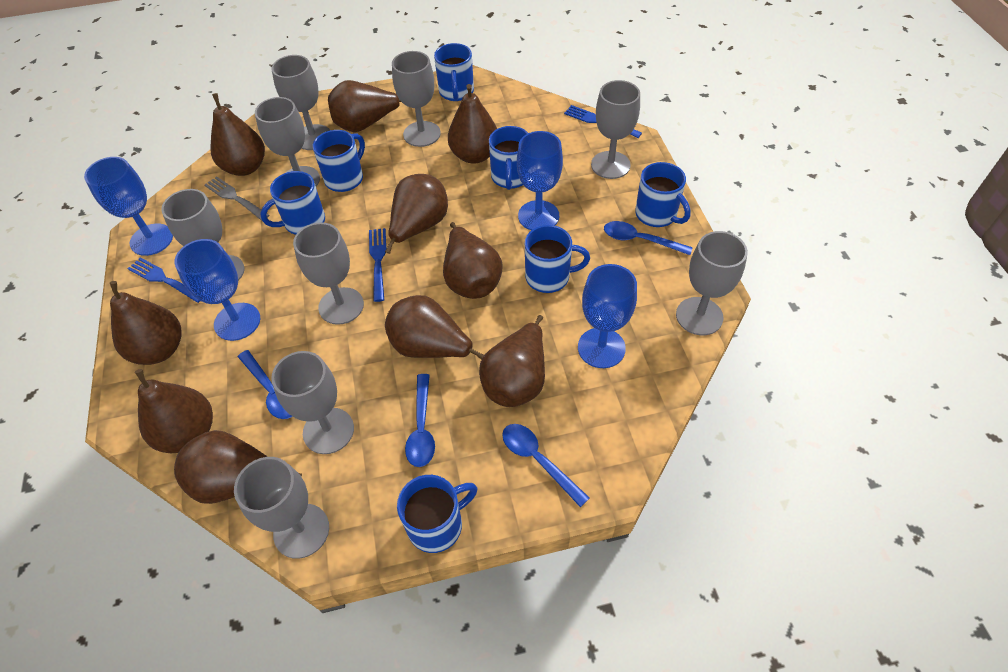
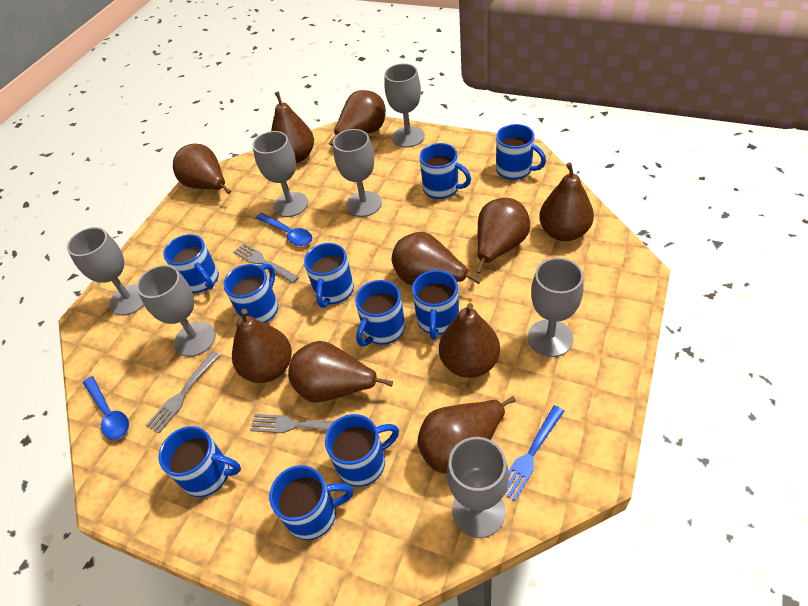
blue fork: 3 -> 1
blue goblet: 4 -> 0
blue mug: 7 -> 10
blue spoon: 4 -> 2
grey fork: 1 -> 3
grey goblet: 9 -> 7

